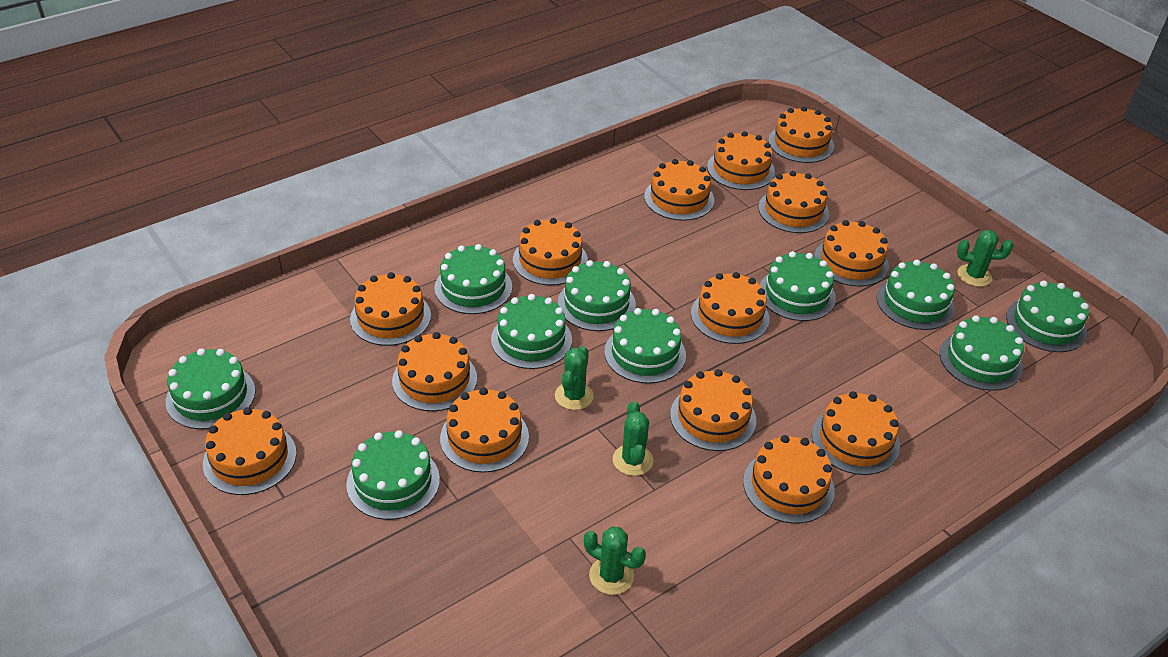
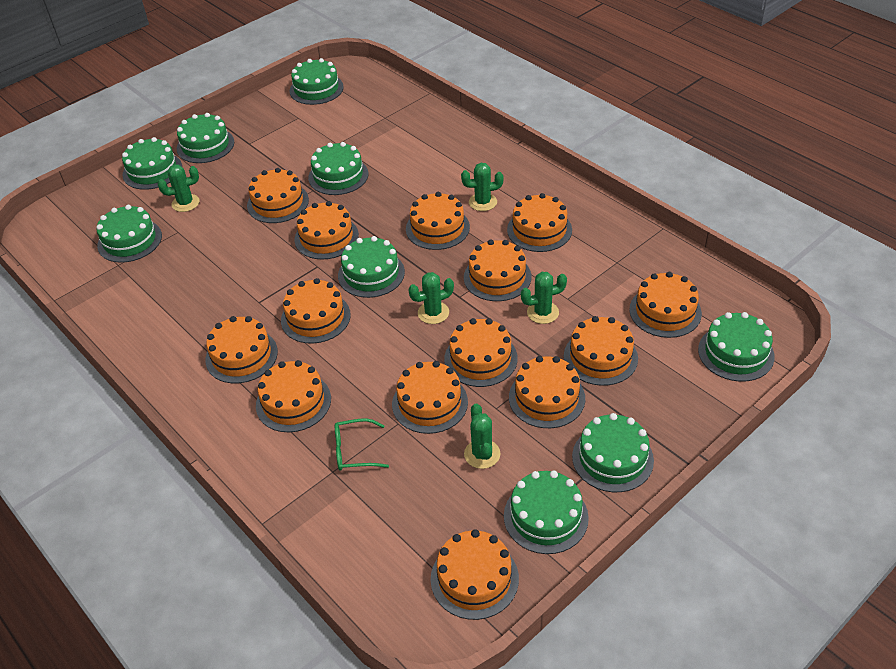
green cactus: 4 -> 5
green cake: 10 -> 9
green glasses: 0 -> 1

